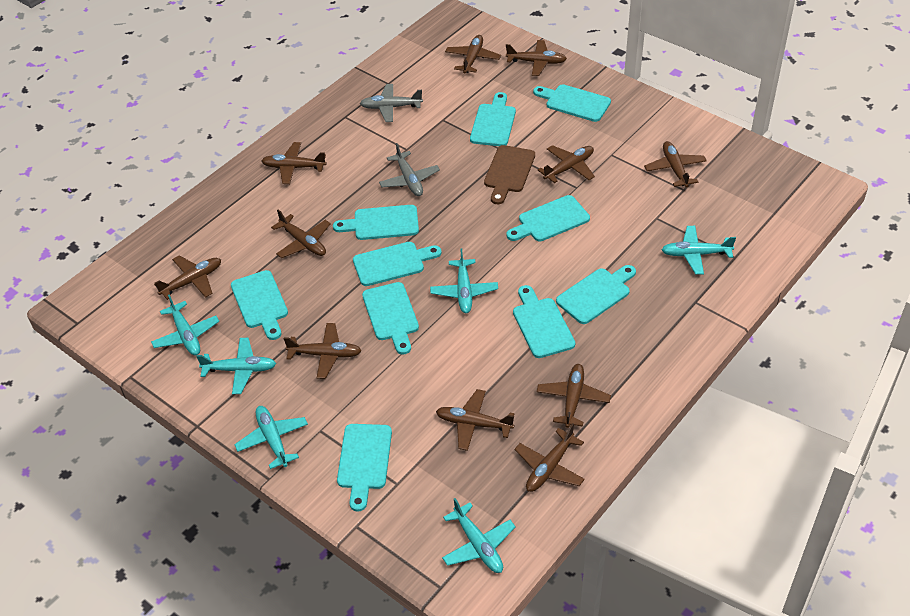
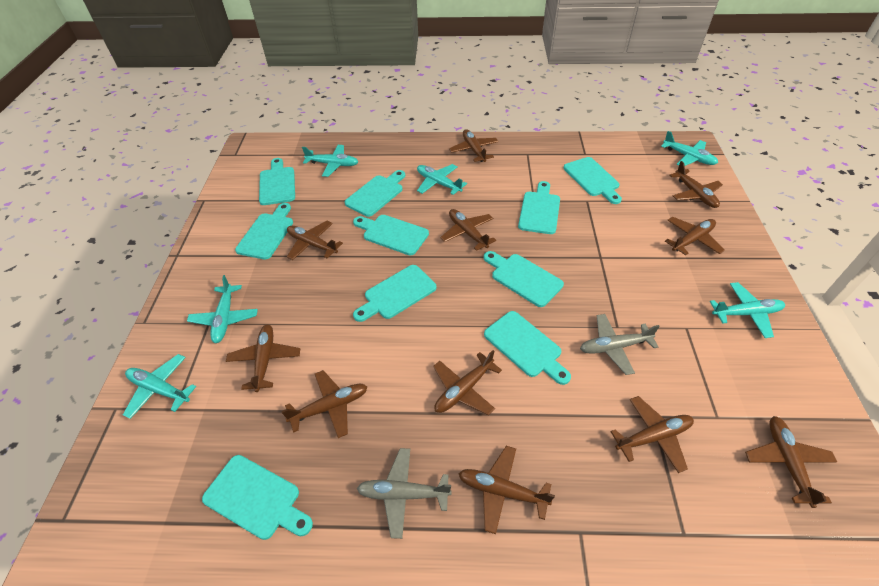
brown cutting board: 1 -> 0

